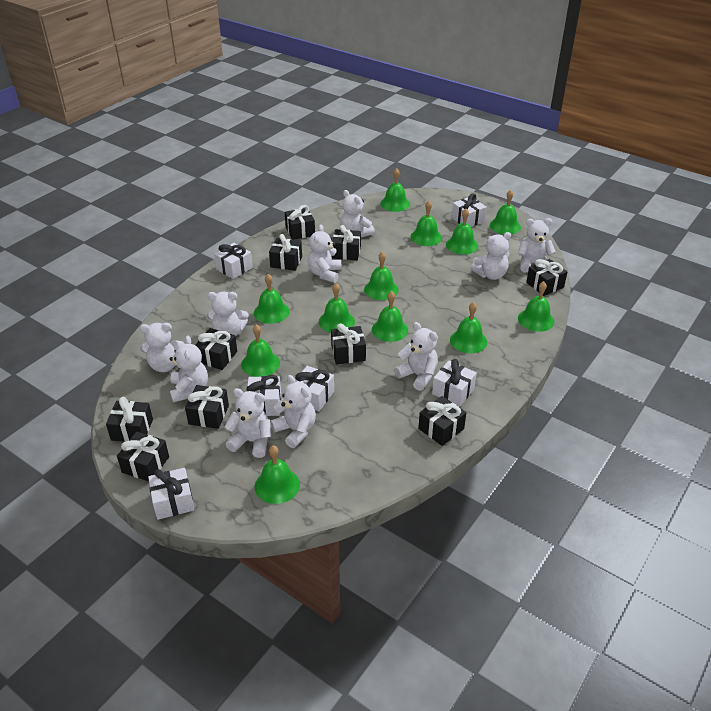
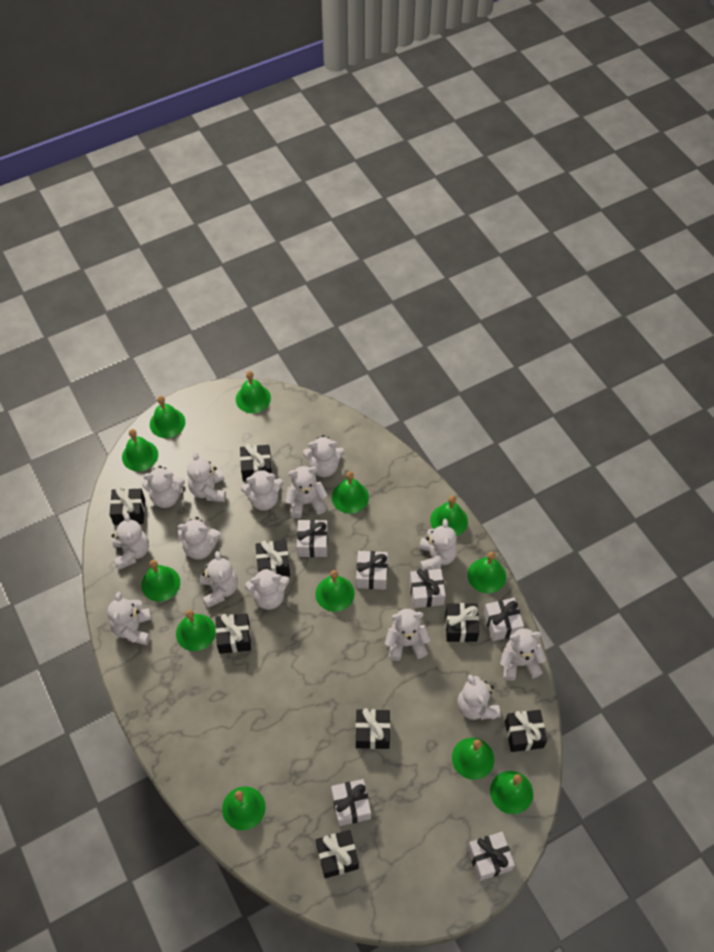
black gift: 10 -> 8
white teddy bear: 10 -> 14

